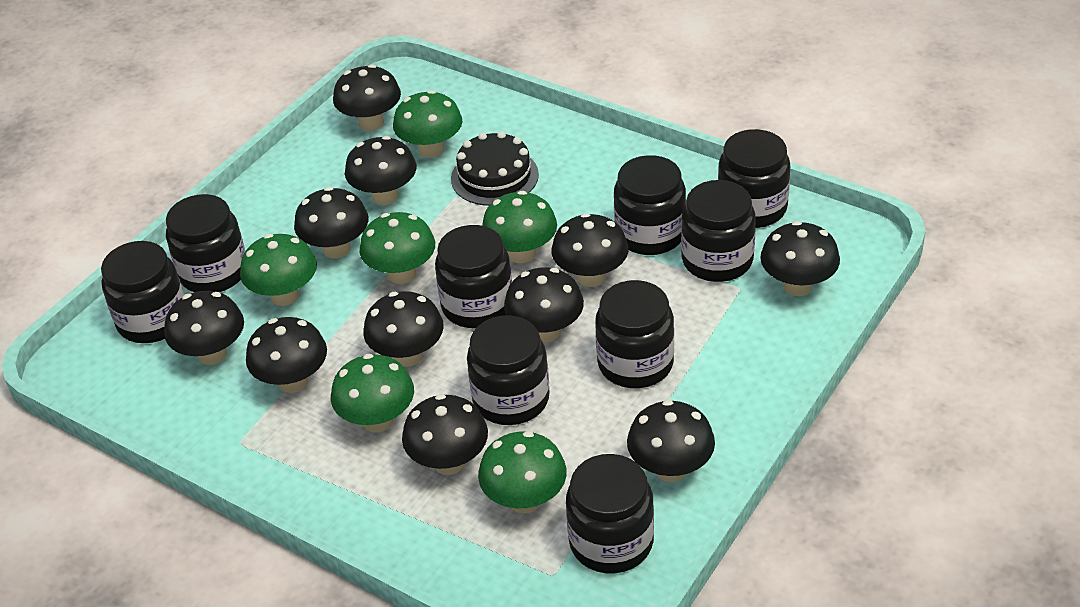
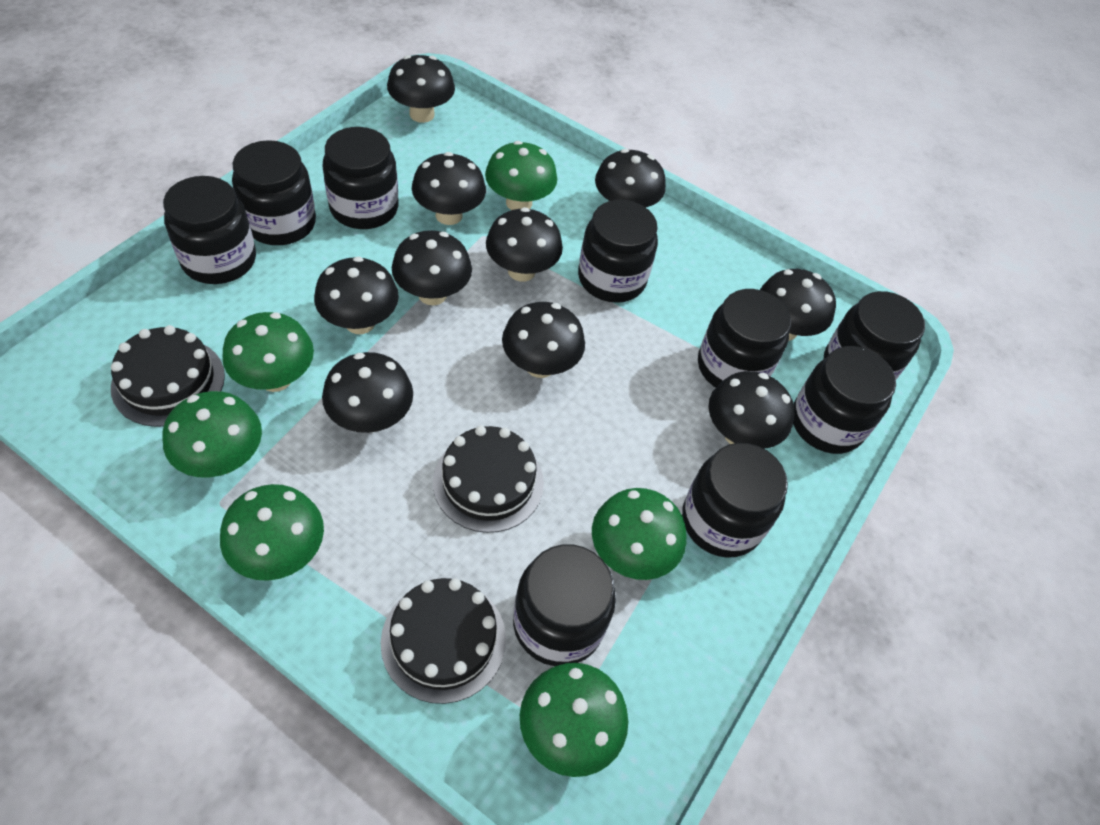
black cake: 1 -> 3
black mushroom: 11 -> 10

